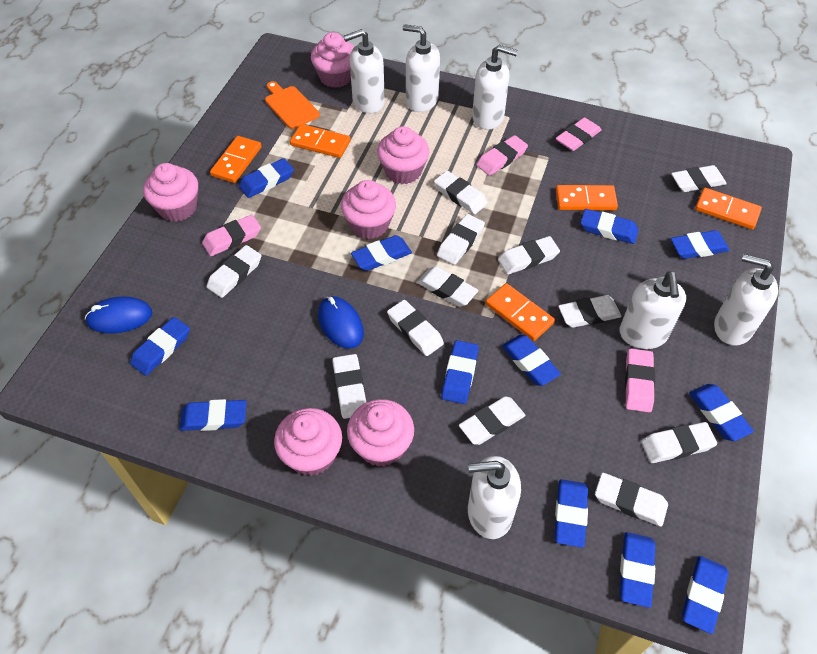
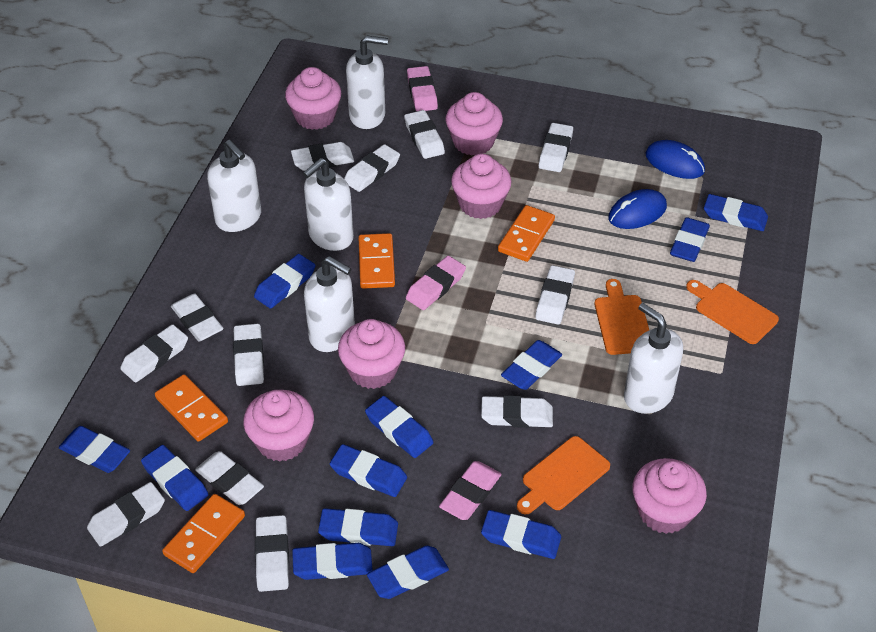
orange cutting board: 1 -> 3
orange domino: 5 -> 4
pink eraser: 4 -> 3
white soap dispenser: 6 -> 5

